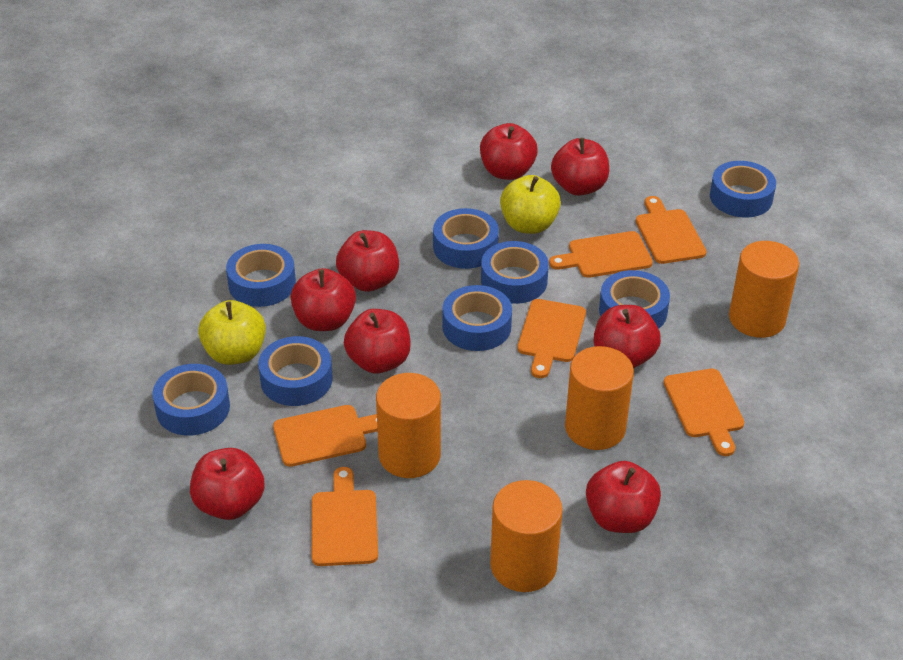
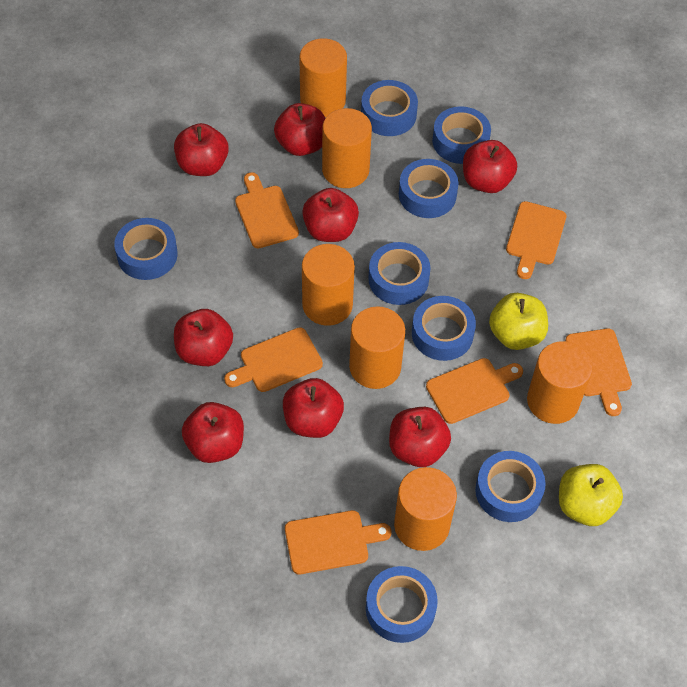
orange cylinder: 4 -> 6

